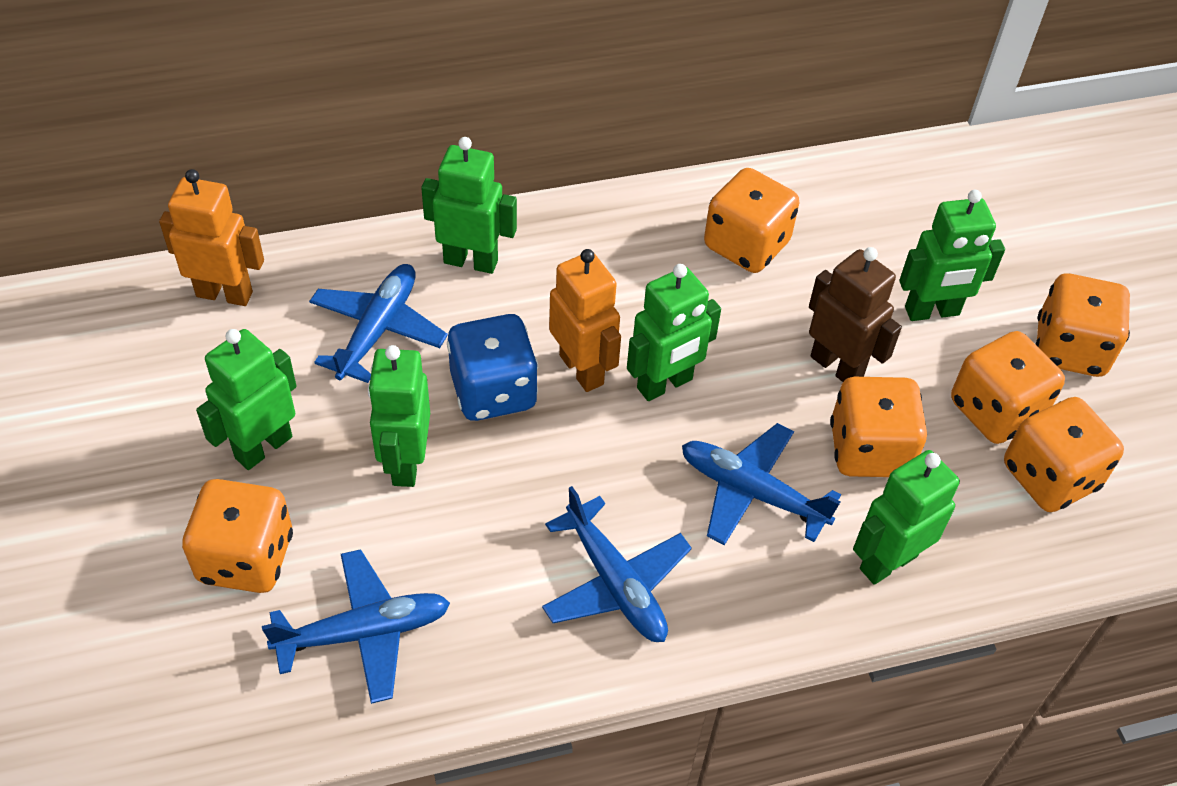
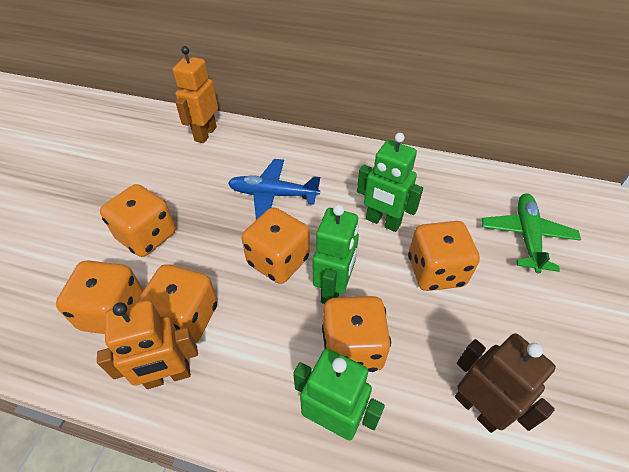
blue dice: 1 -> 0
blue plane: 4 -> 1
green plane: 0 -> 1
green robot: 6 -> 3

